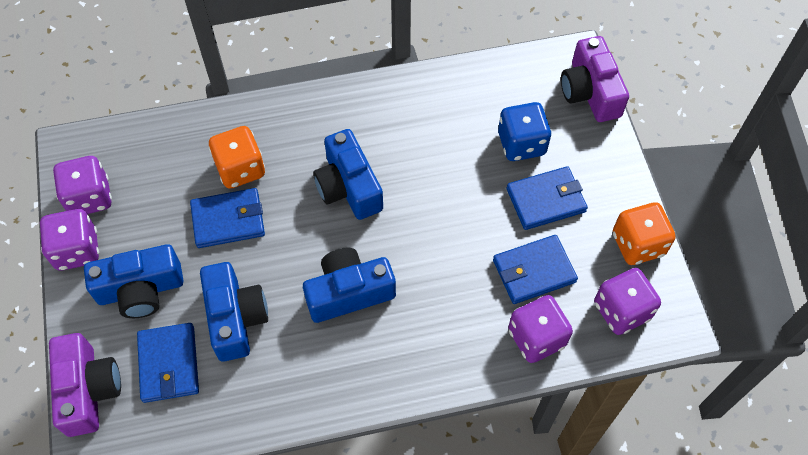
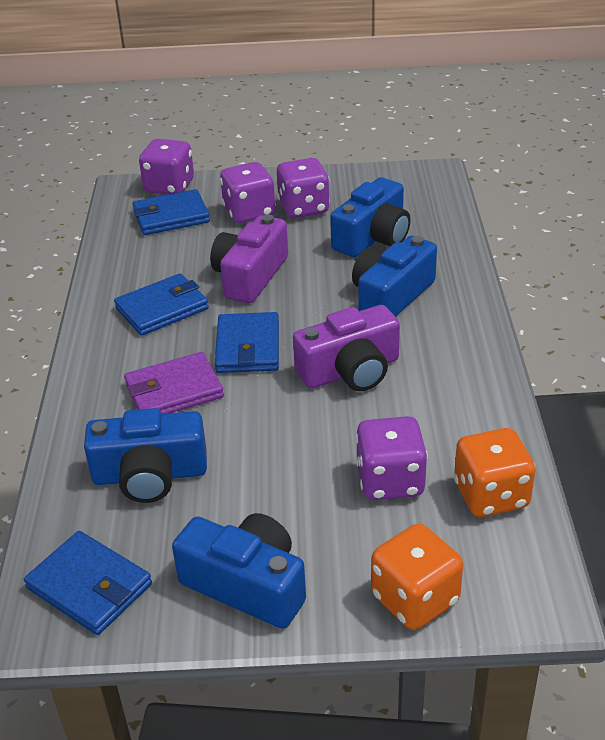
blue dice: 1 -> 0
purple wallet: 0 -> 1

